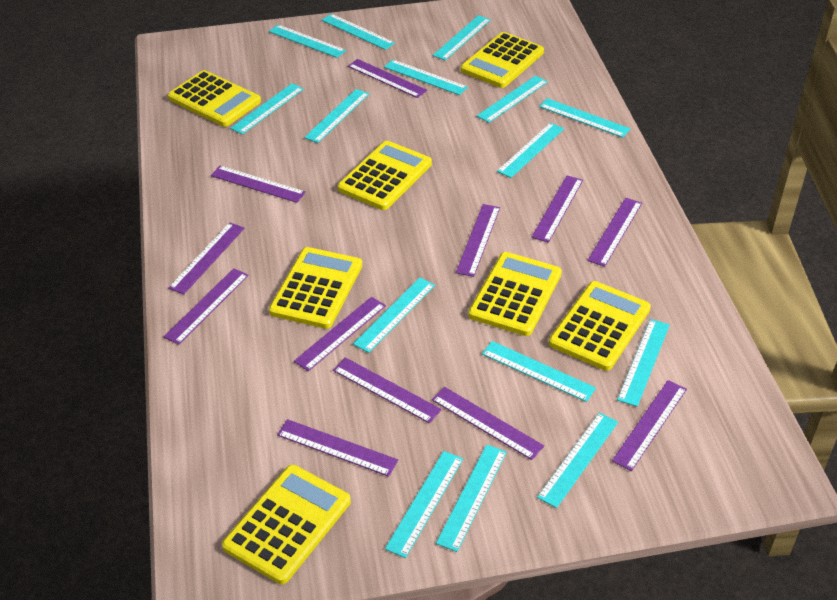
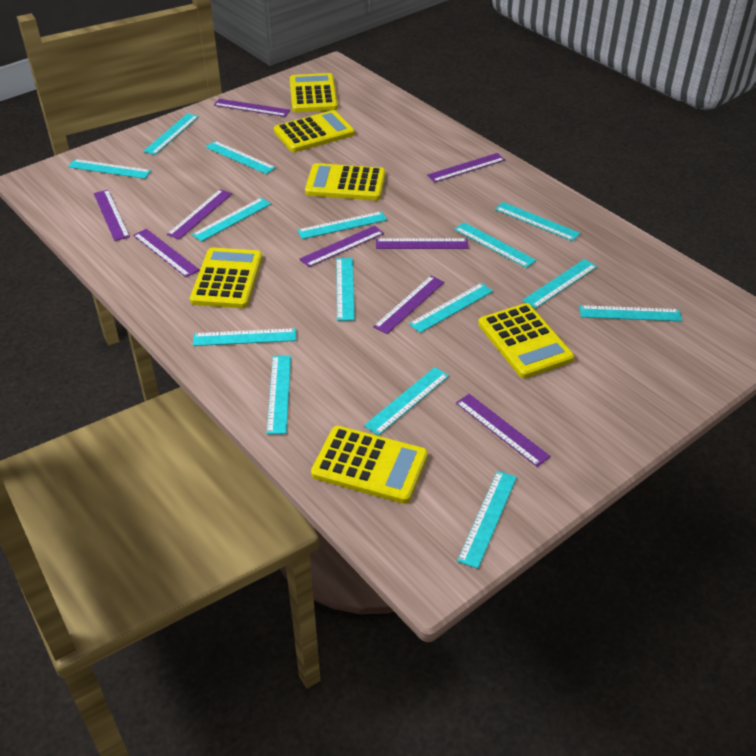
purple ruler: 12 -> 9
yellow calculator: 7 -> 6

